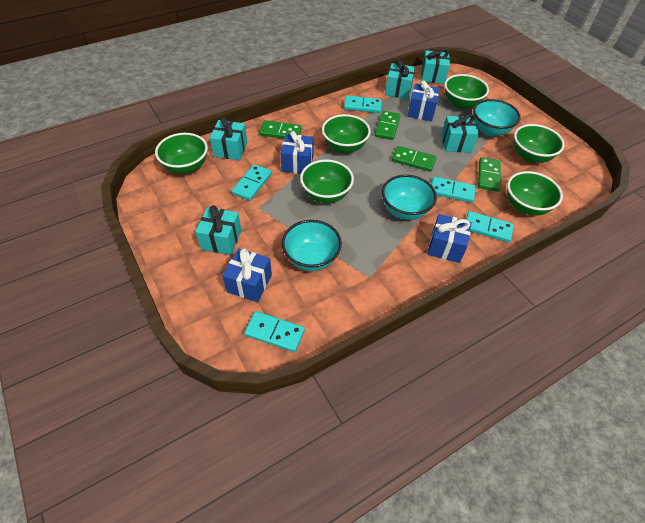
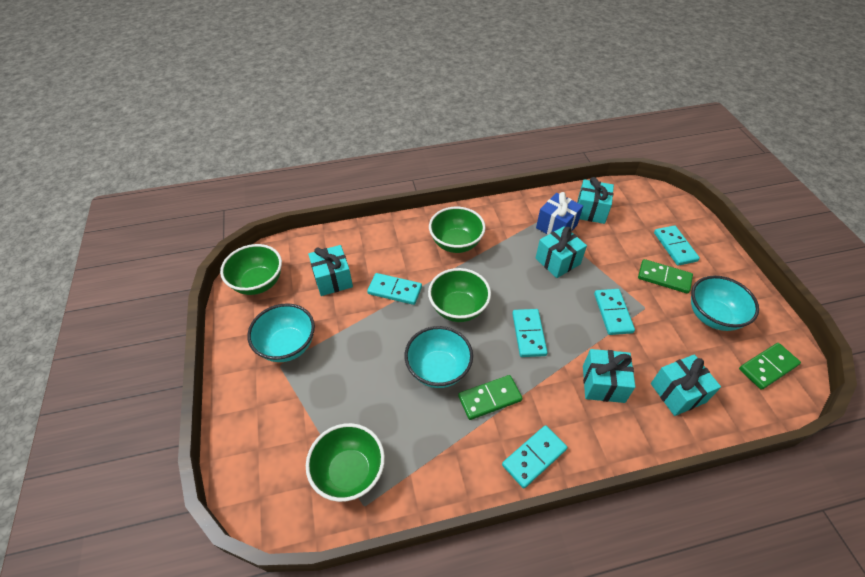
blue gift: 4 -> 1
green bowl: 6 -> 4
green domino: 4 -> 3

